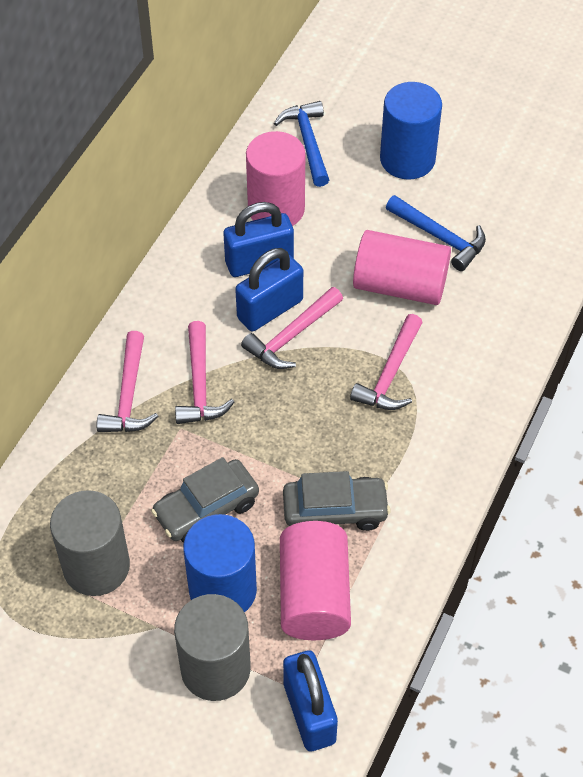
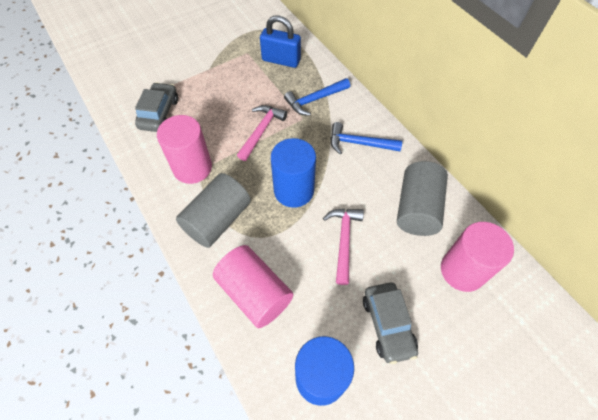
blue padlock: 3 -> 1
pink hammer: 4 -> 2

